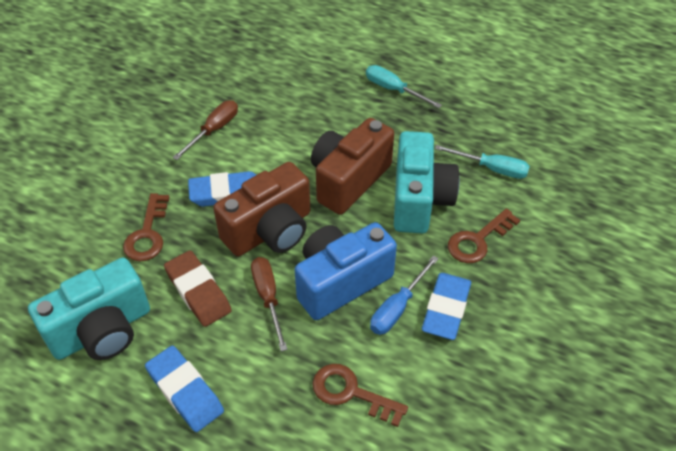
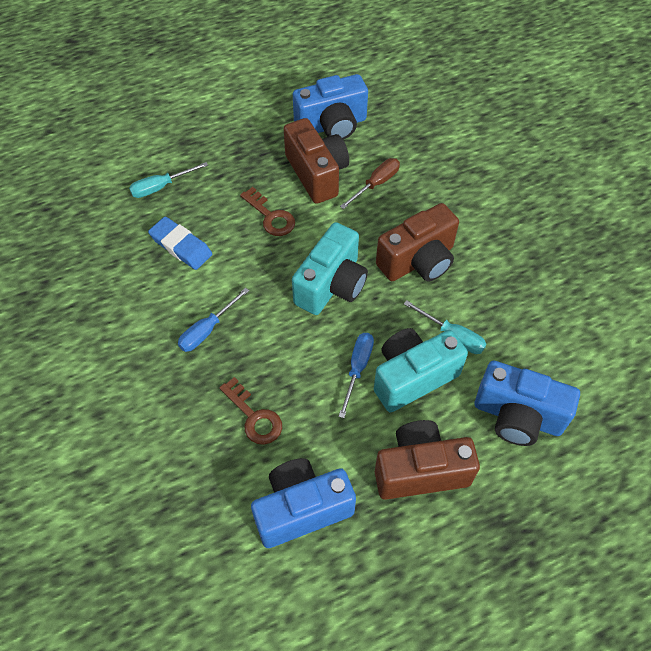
blue camera: 1 -> 3
blue eraser: 3 -> 1
blue screwdriver: 1 -> 2
brown camera: 2 -> 3
brown eraser: 1 -> 0
brown key: 3 -> 2
brown screwdriver: 2 -> 1

